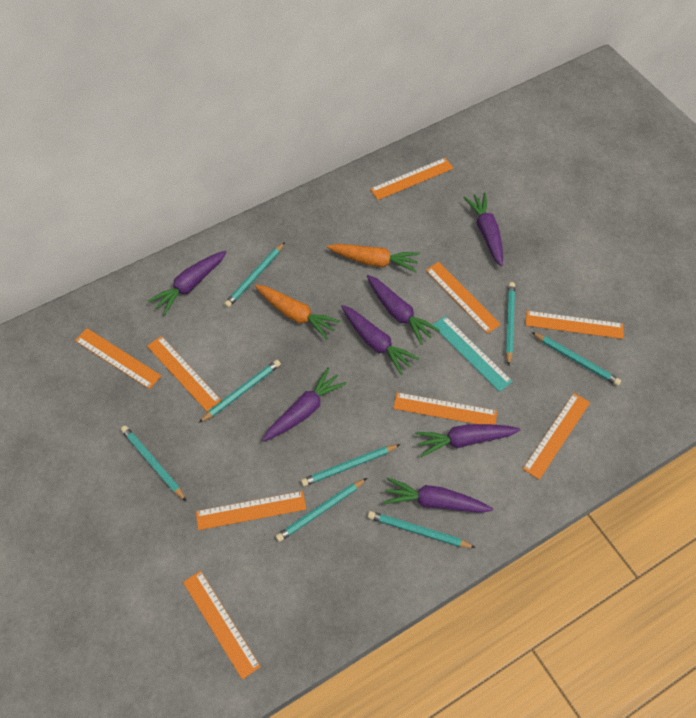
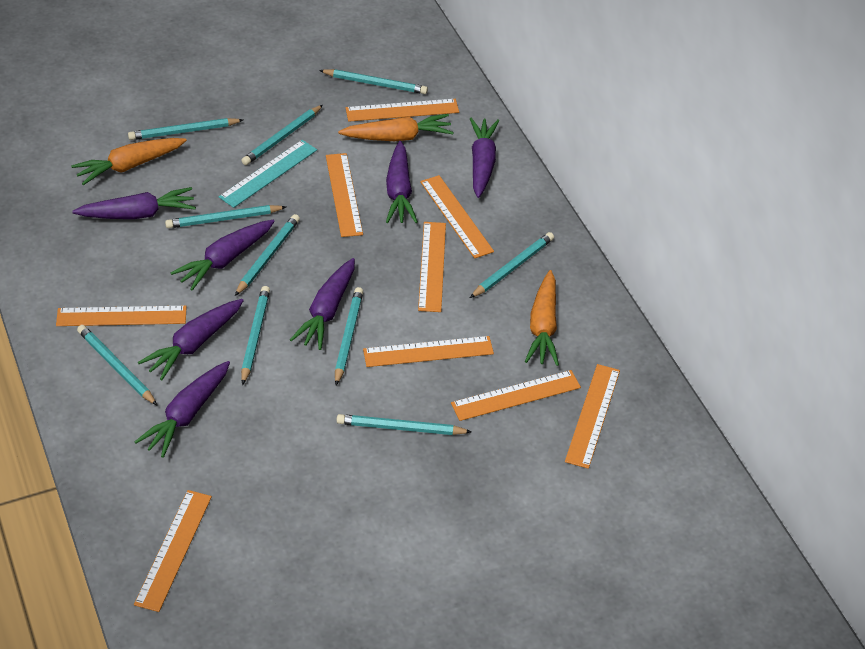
orange carrot: 2 -> 3
turquoise pencil: 8 -> 10

